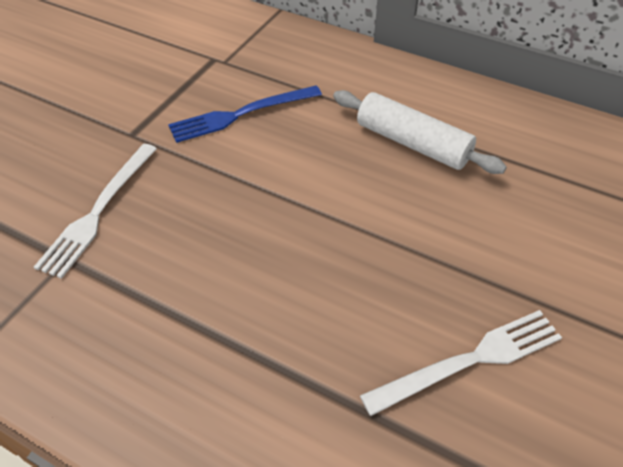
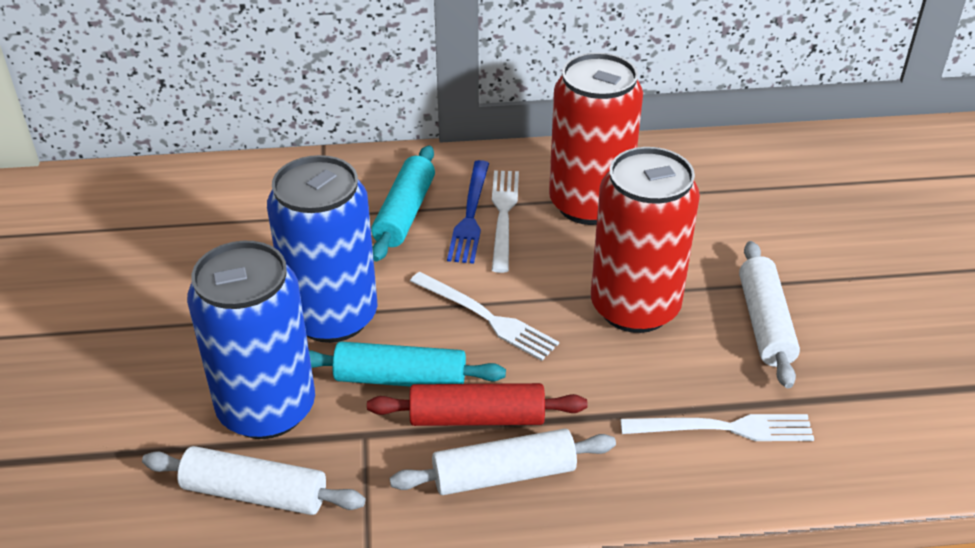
blue can: 0 -> 2
red can: 0 -> 2
red rolling pin: 0 -> 1
turquoise rolling pin: 0 -> 2
white fork: 2 -> 3
white rolling pin: 1 -> 3

